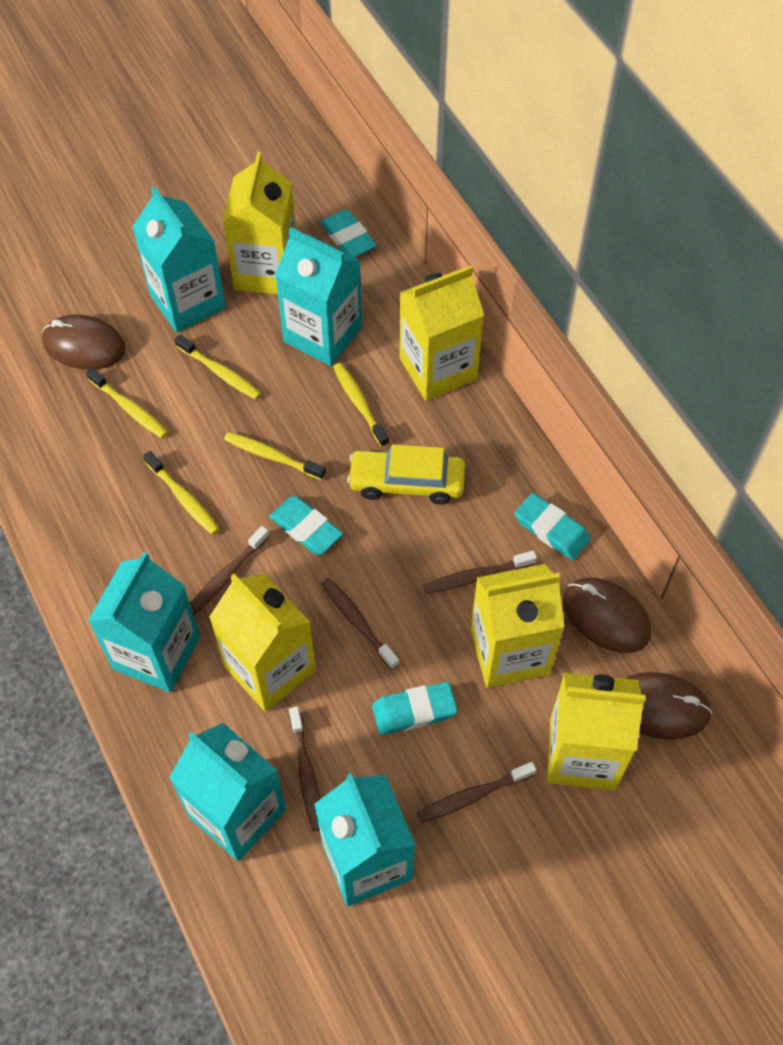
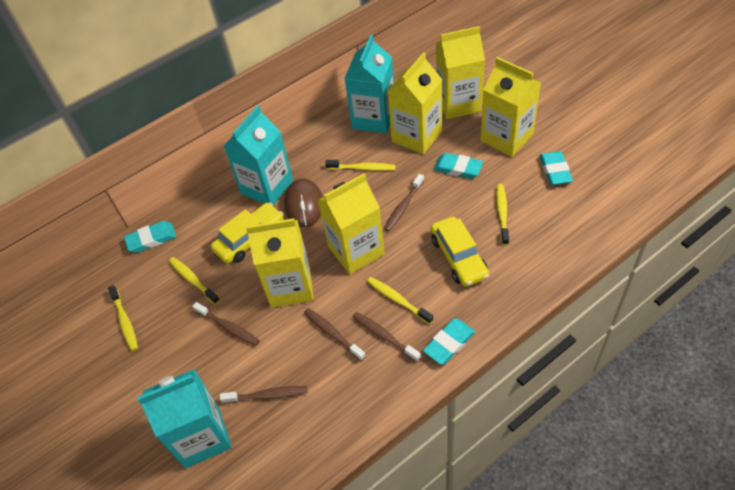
brown mouse: 3 -> 1
turquoise carton: 5 -> 3
yellow car: 1 -> 2

